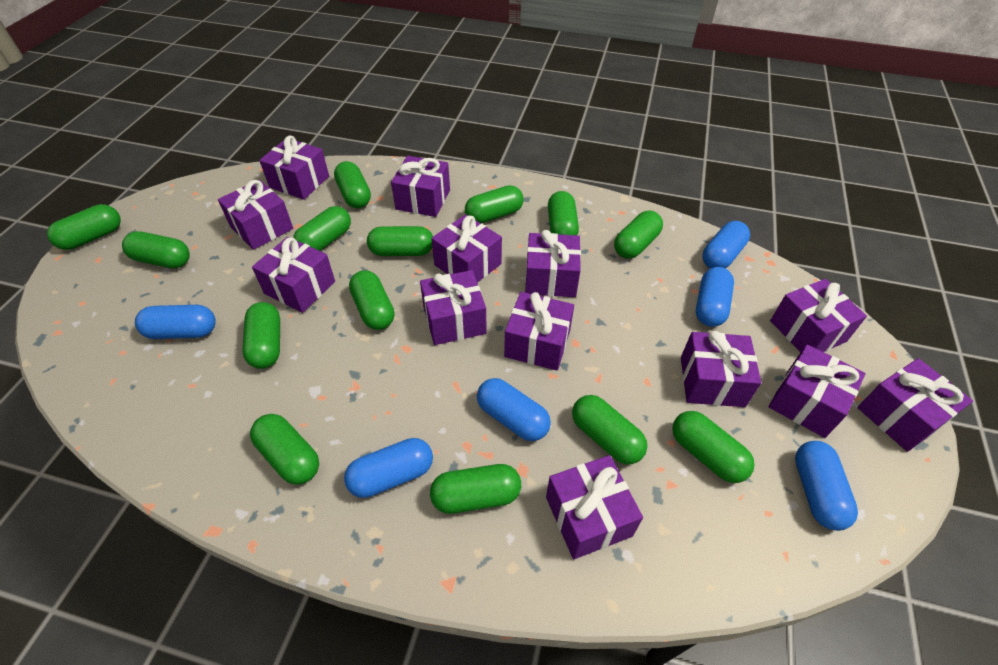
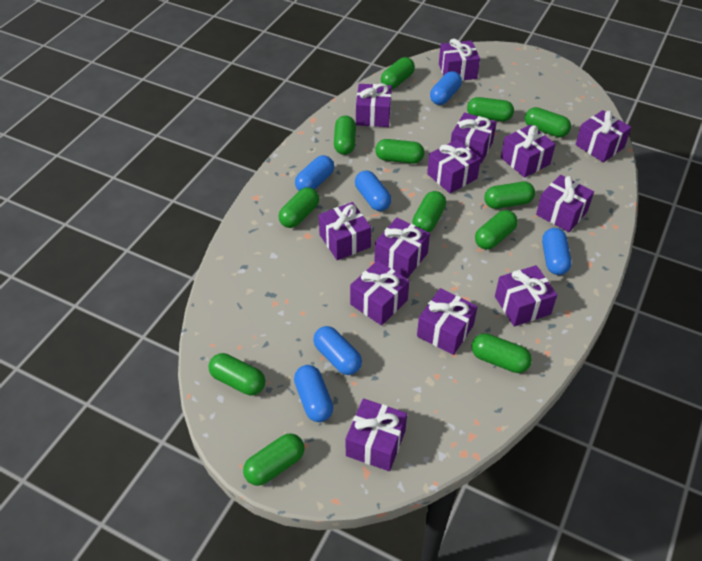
green capsule: 14 -> 12

